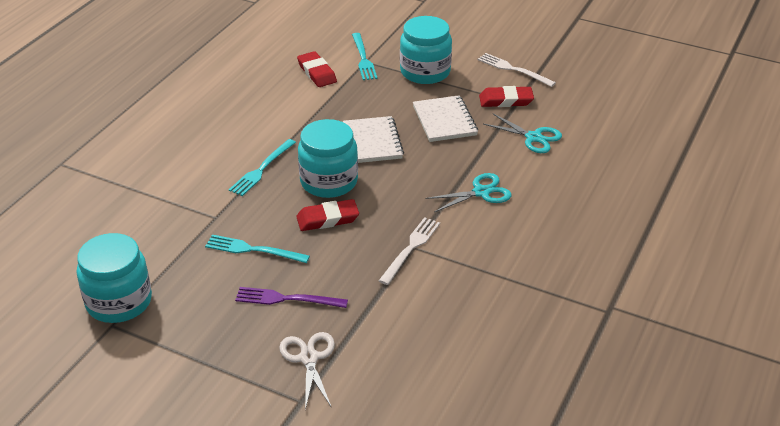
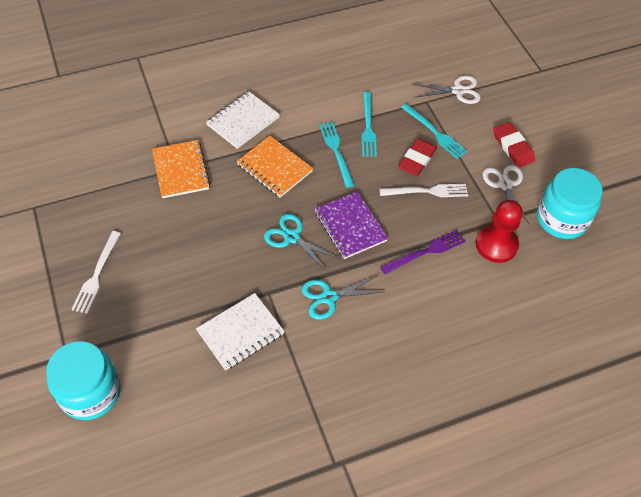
orange notebook: 0 -> 2
purple notebook: 0 -> 1
red eraser: 3 -> 2
red pawn: 0 -> 1
turquoise jar: 3 -> 2
white scissors: 1 -> 2

